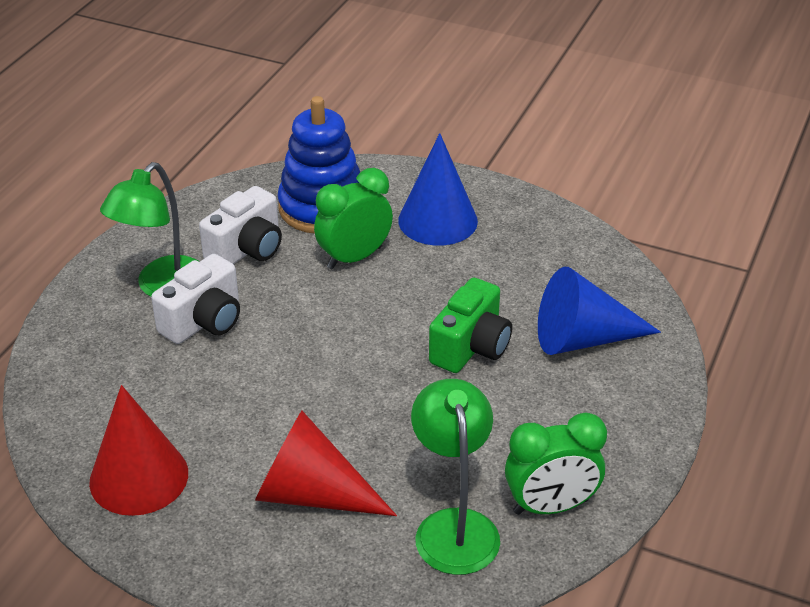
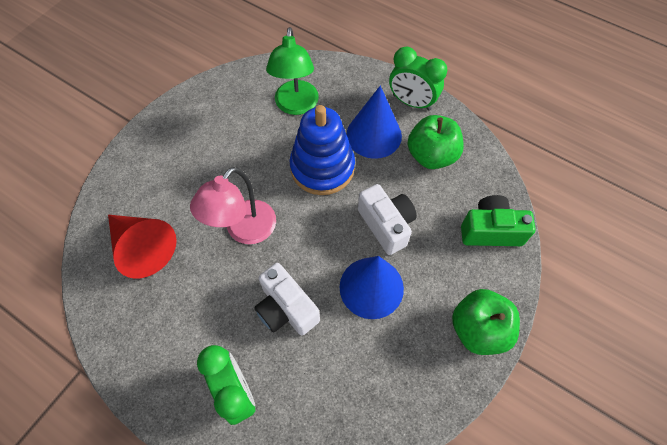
green apple: 0 -> 2
green lamp: 2 -> 1
pink lamp: 0 -> 1
red cone: 2 -> 1

